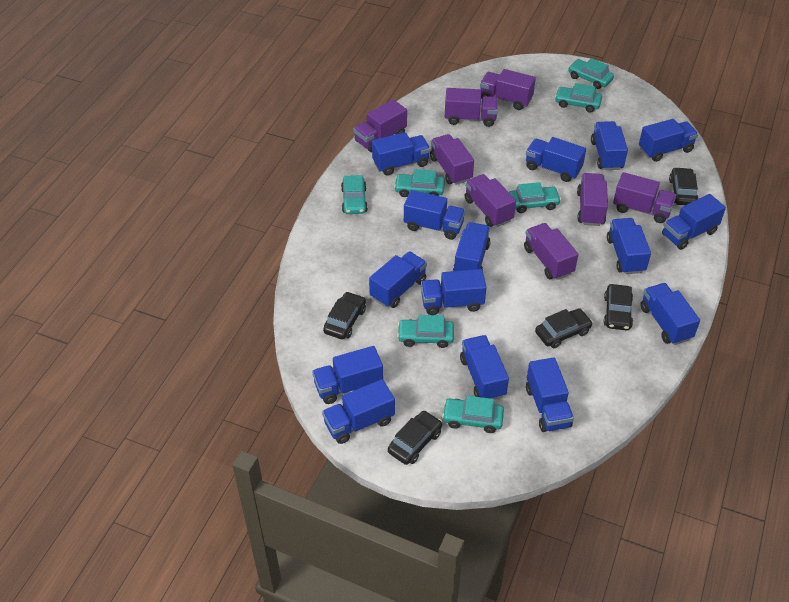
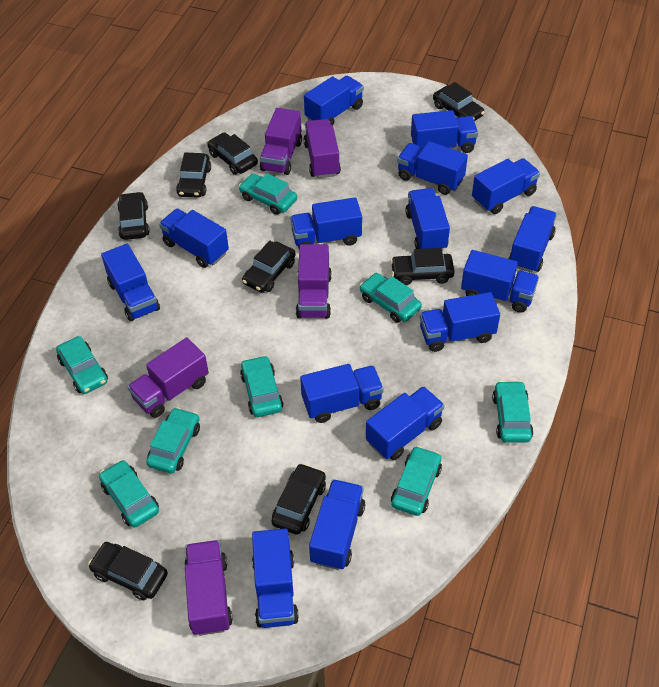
black car: 5 -> 8
purple truck: 8 -> 5
turquoise car: 7 -> 8

